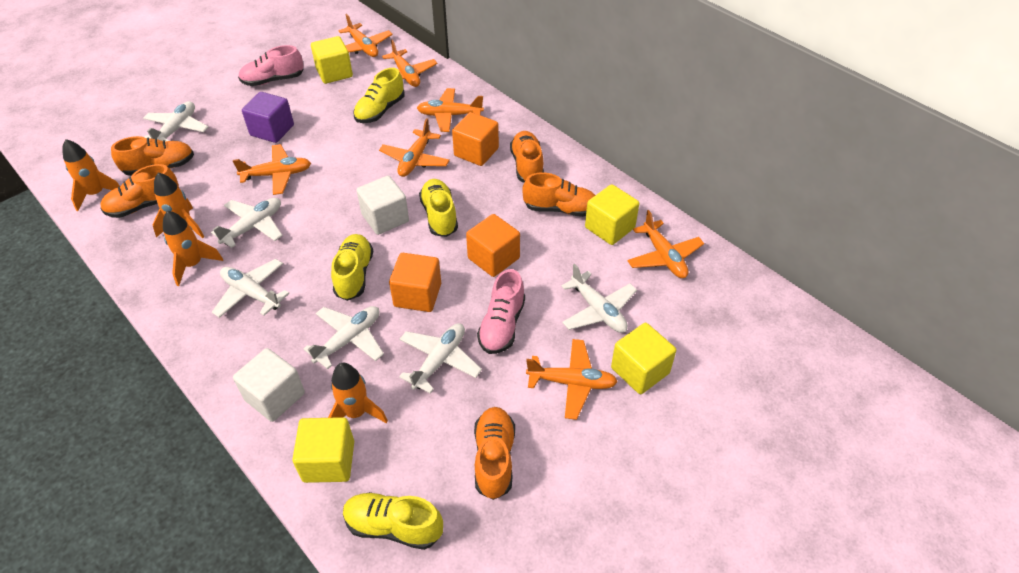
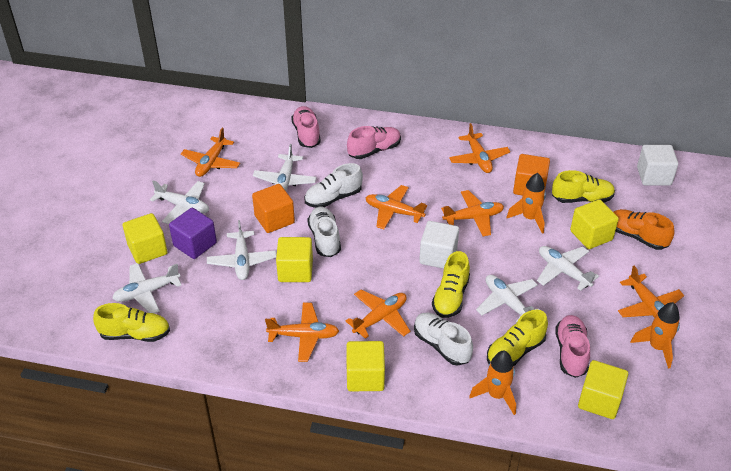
orange cube: 3 -> 2
orange rocket: 4 -> 3
orange shoe: 5 -> 1
pink shoe: 2 -> 3
white shoe: 0 -> 3
yellow cube: 4 -> 5

